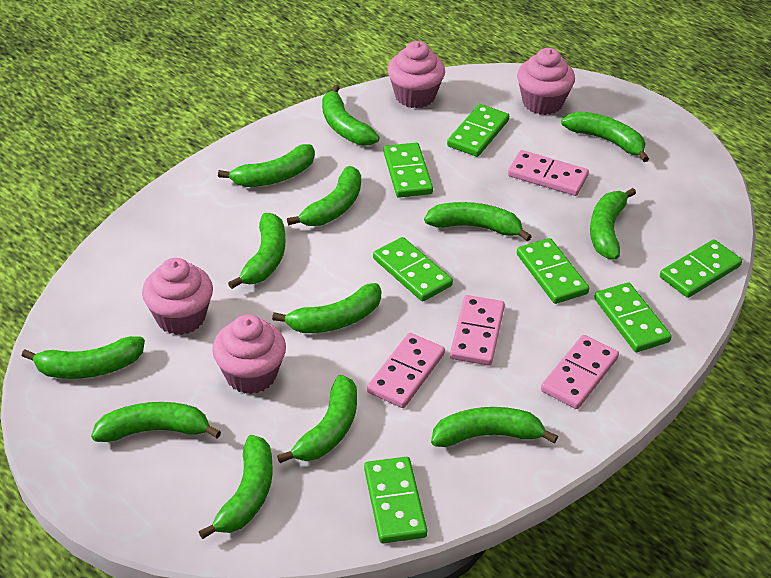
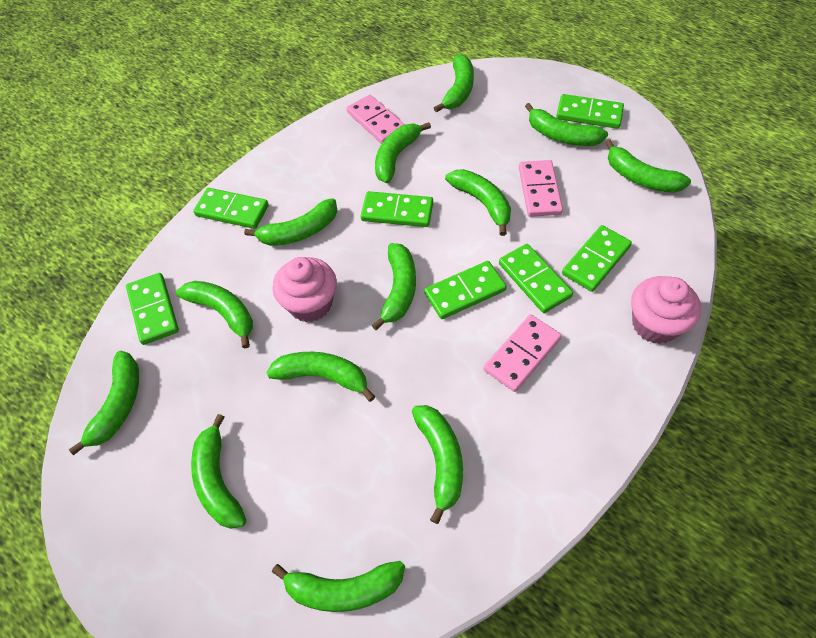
pink cupcake: 4 -> 2
pink domino: 4 -> 3

